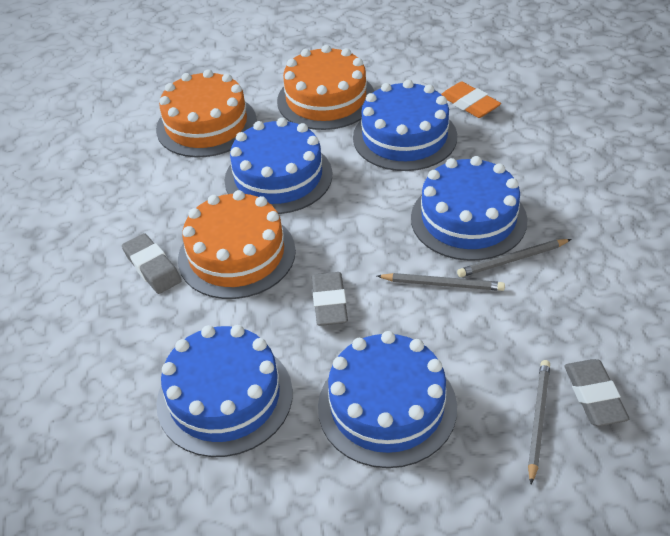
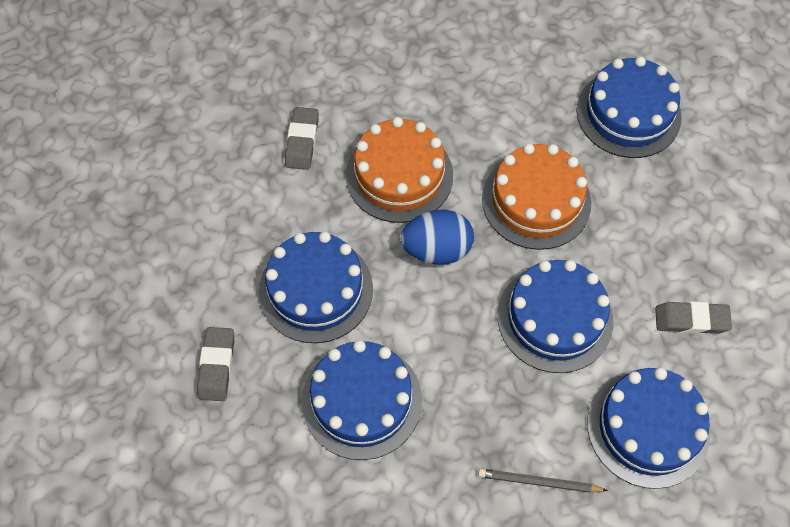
blue egg: 0 -> 1
grey pencil: 3 -> 1
orange cake: 3 -> 2
orange eraser: 1 -> 0

